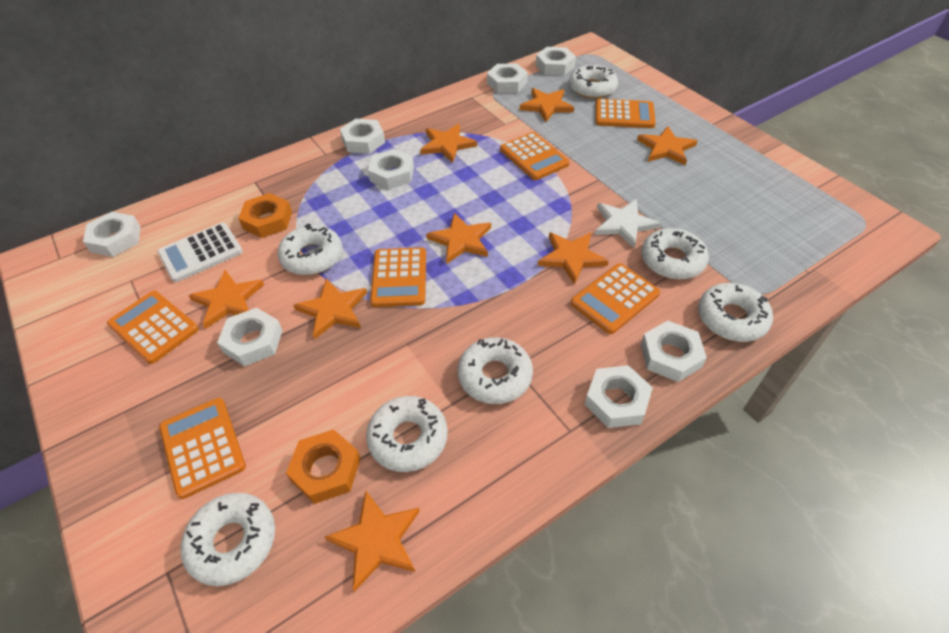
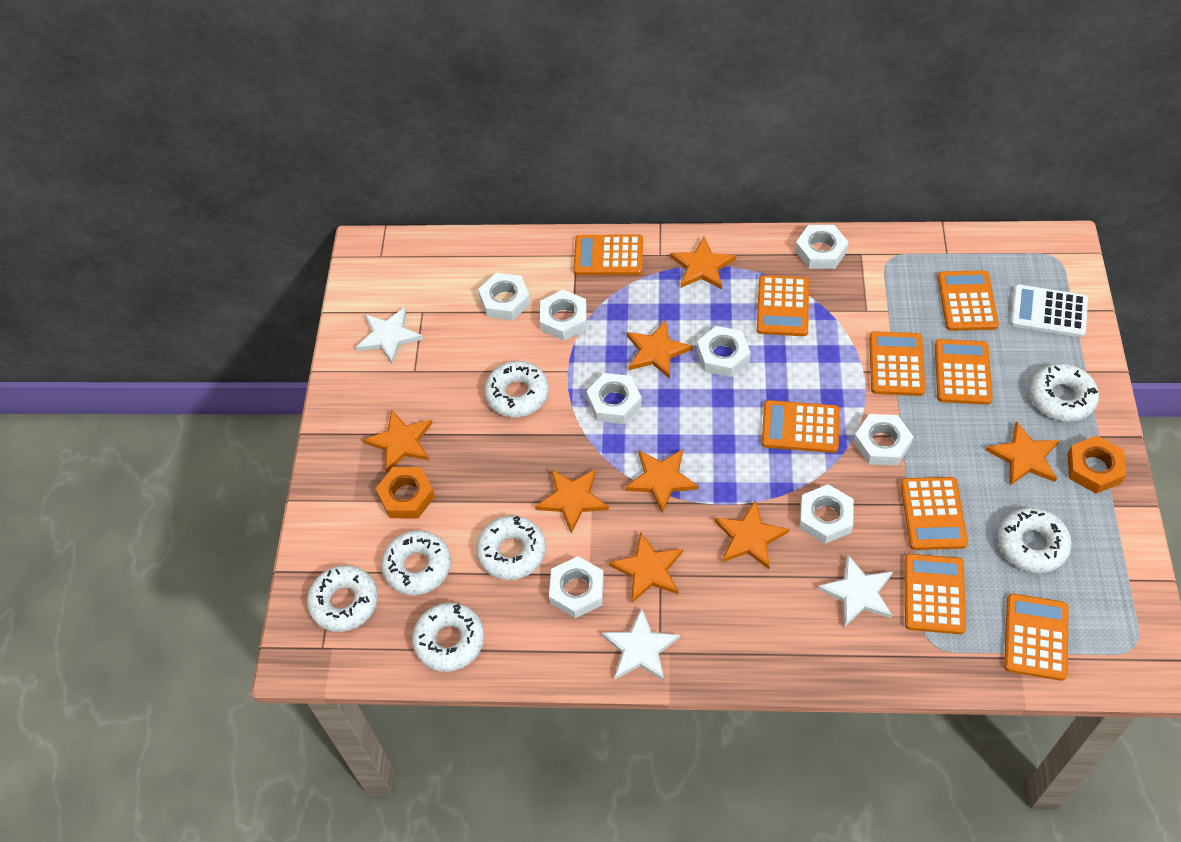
orange calculator: 6 -> 9
white star: 1 -> 3

